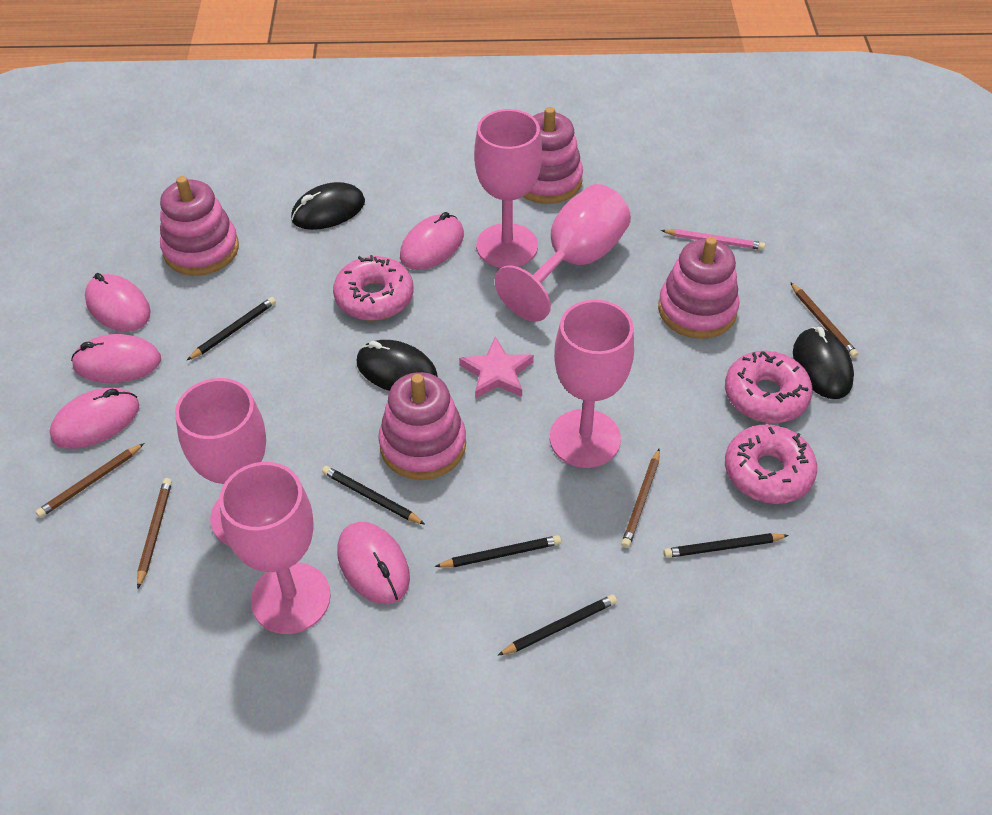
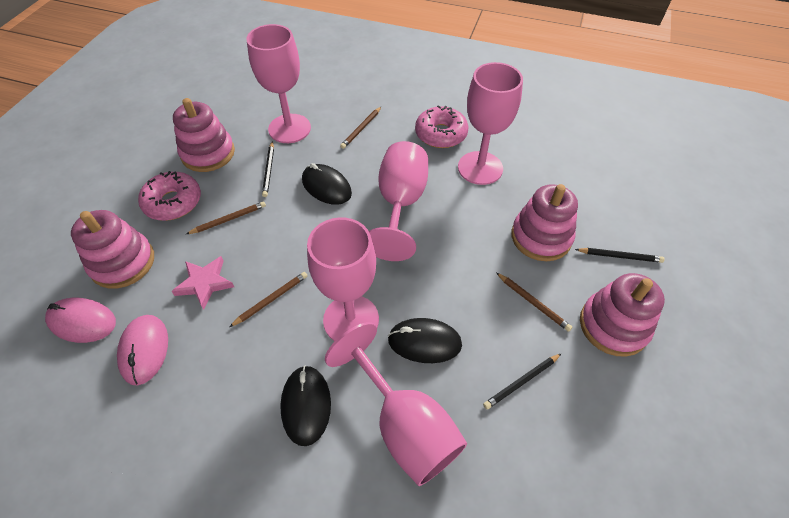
black pencil: 5 -> 3
pink donut: 3 -> 2
pink mouse: 5 -> 2
pink pencil: 1 -> 0

